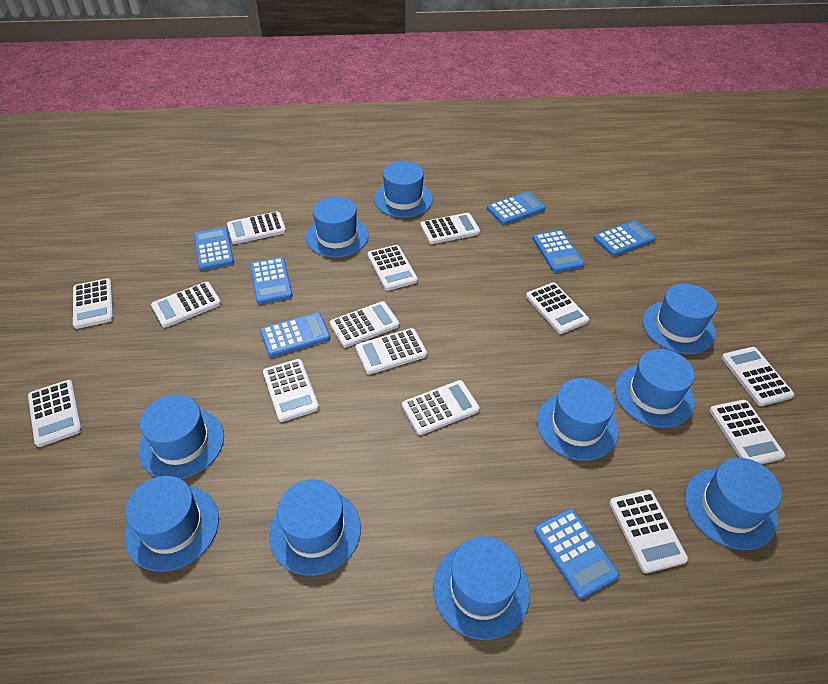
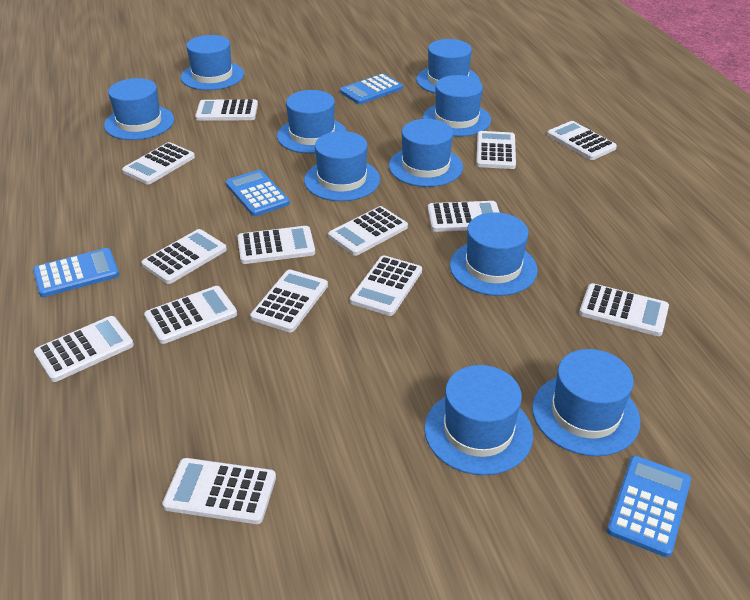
blue calculator: 7 -> 4

